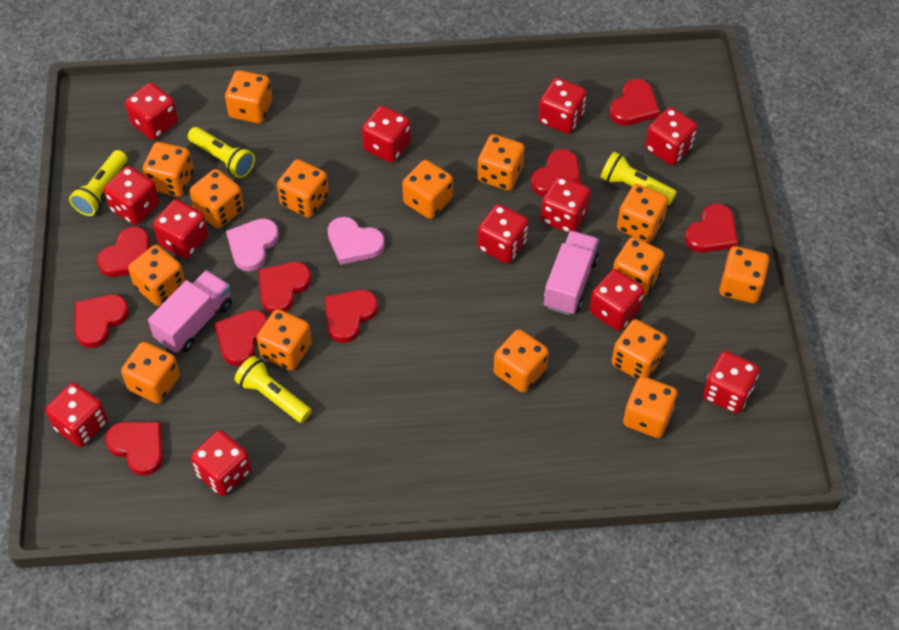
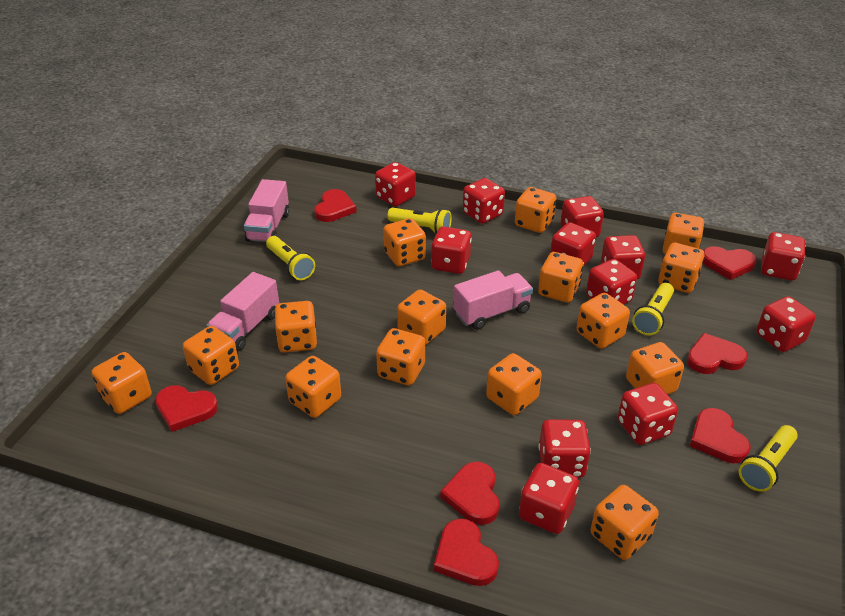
pink heart: 2 -> 0
pink truck: 2 -> 3
red heart: 9 -> 7

